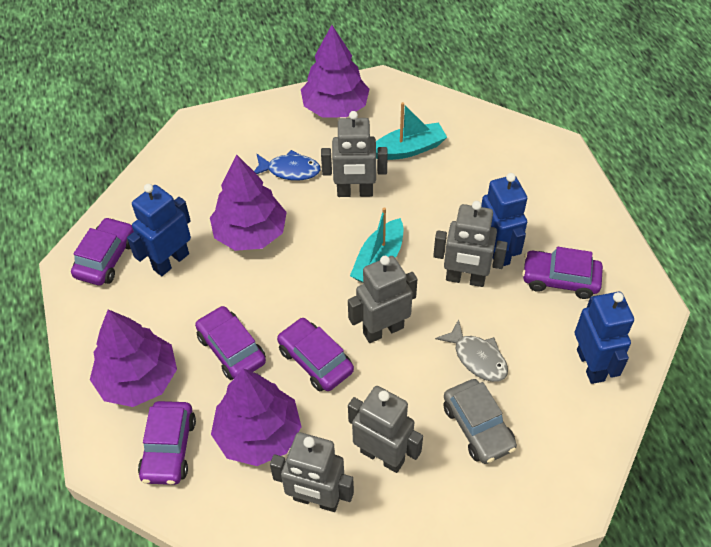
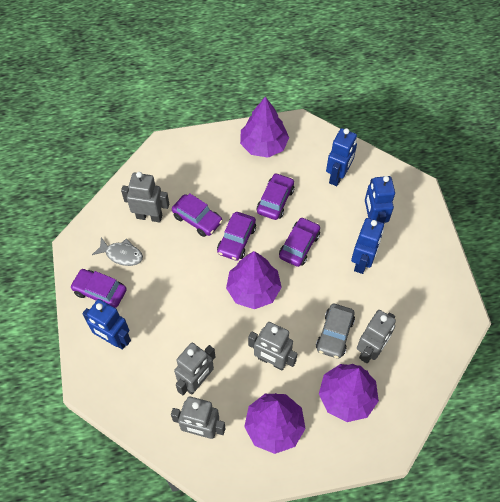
blue fish: 1 -> 0
blue robot: 3 -> 4
turquoise boat: 2 -> 0

